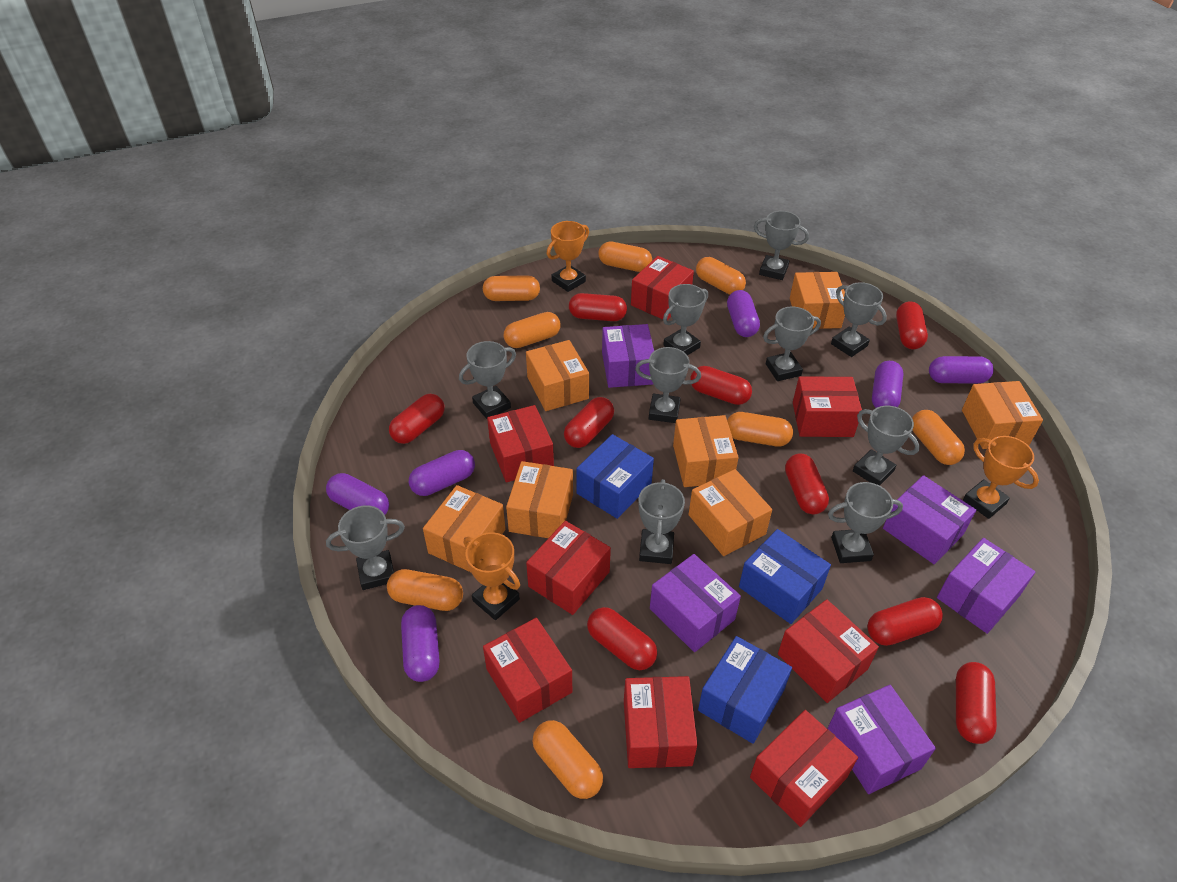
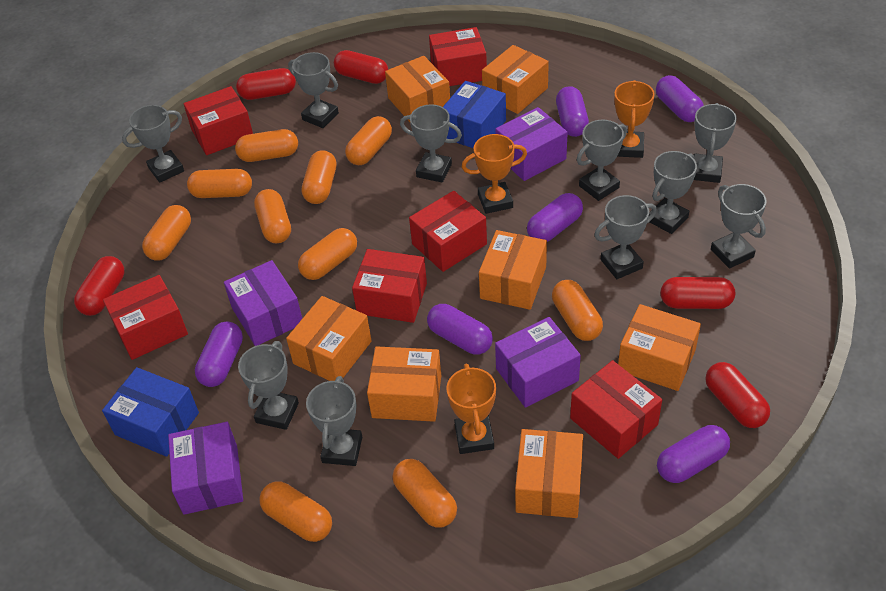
blue box: 3 -> 2
orange capsule: 8 -> 10
purple box: 5 -> 4
red box: 8 -> 6
red capsule: 9 -> 5

